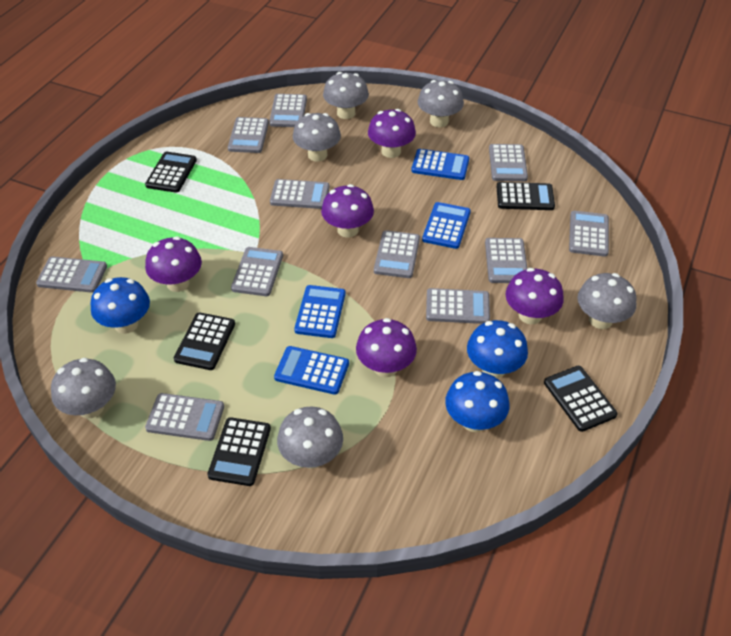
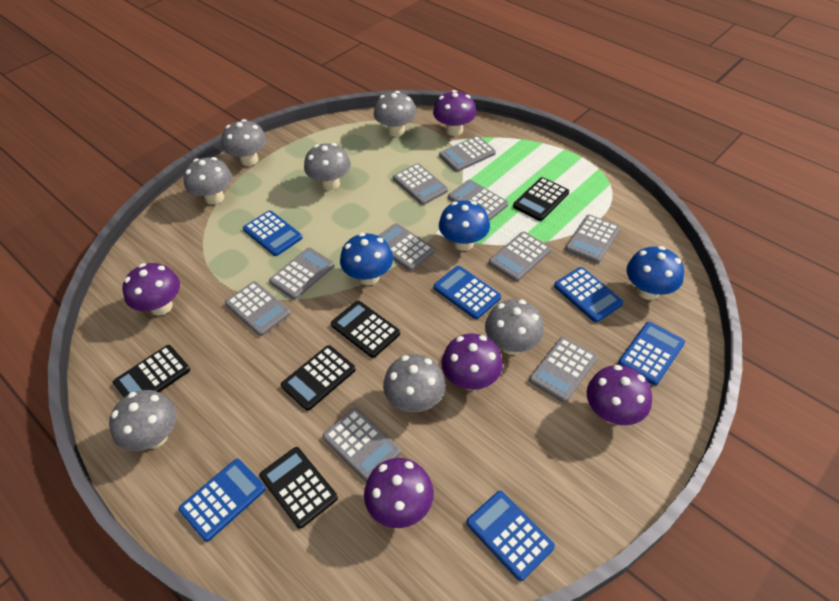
blue calculator: 4 -> 6
grey calculator: 11 -> 10
grey mushroom: 6 -> 7

